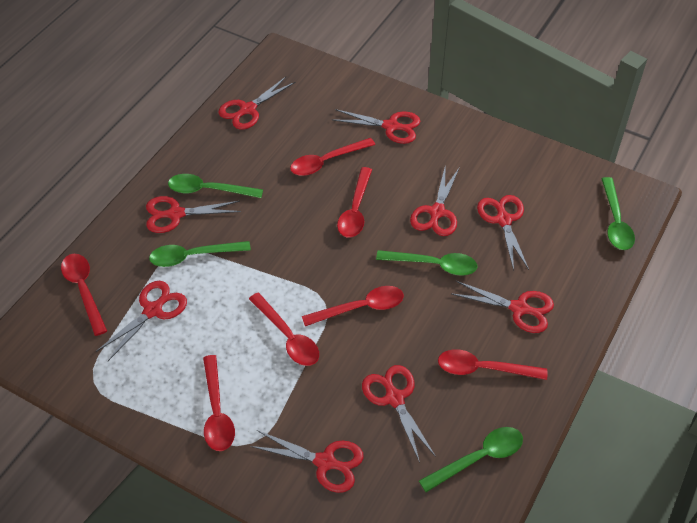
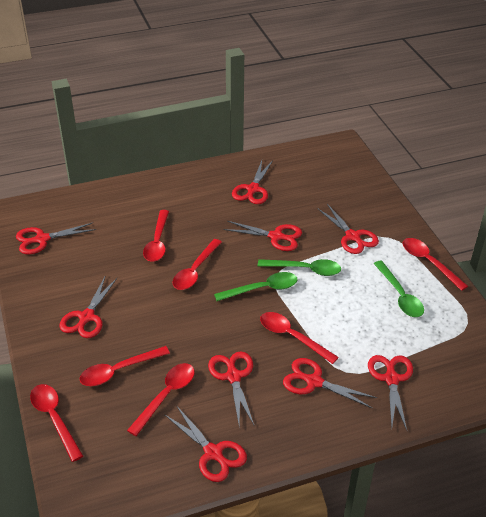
green spoon: 5 -> 3

